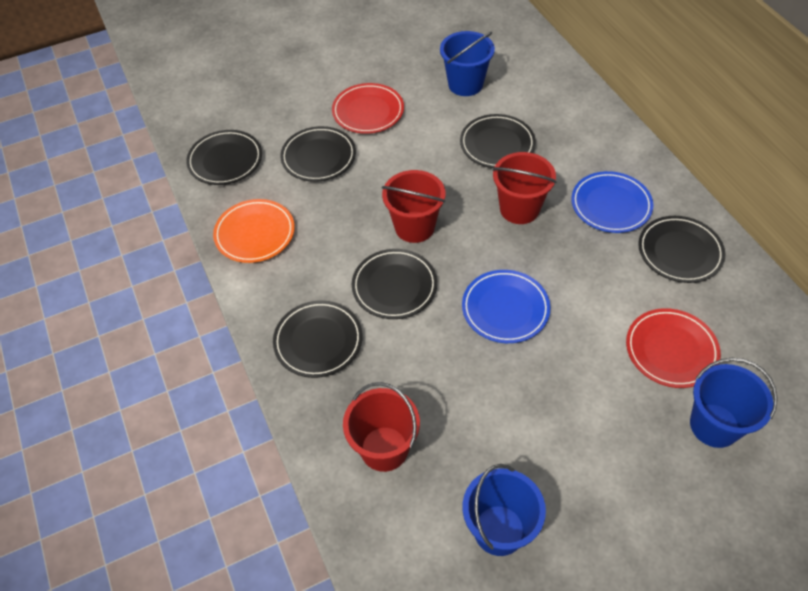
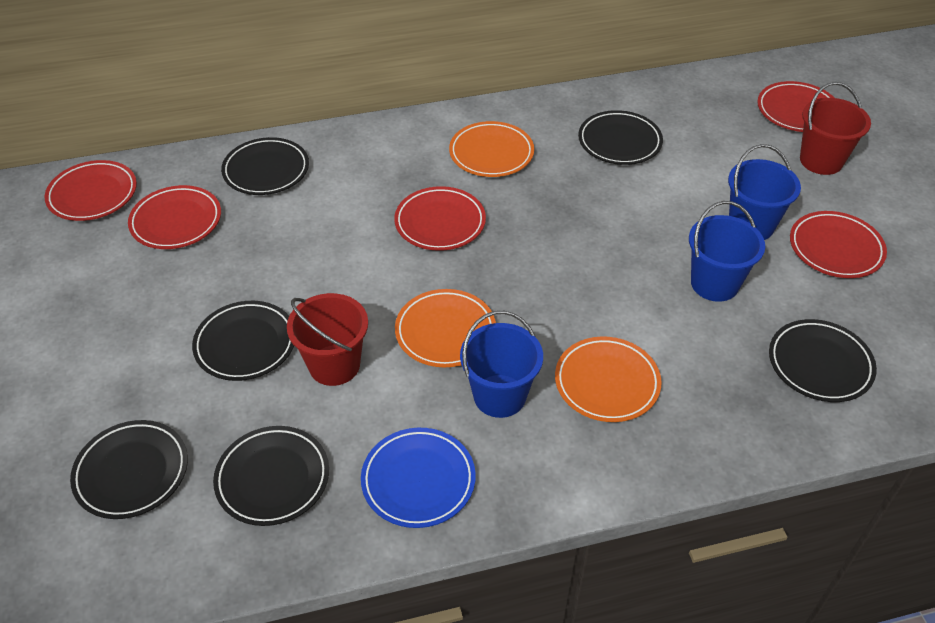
blue plate: 2 -> 1
orange plate: 1 -> 3
red bucket: 3 -> 2
red plate: 2 -> 5

